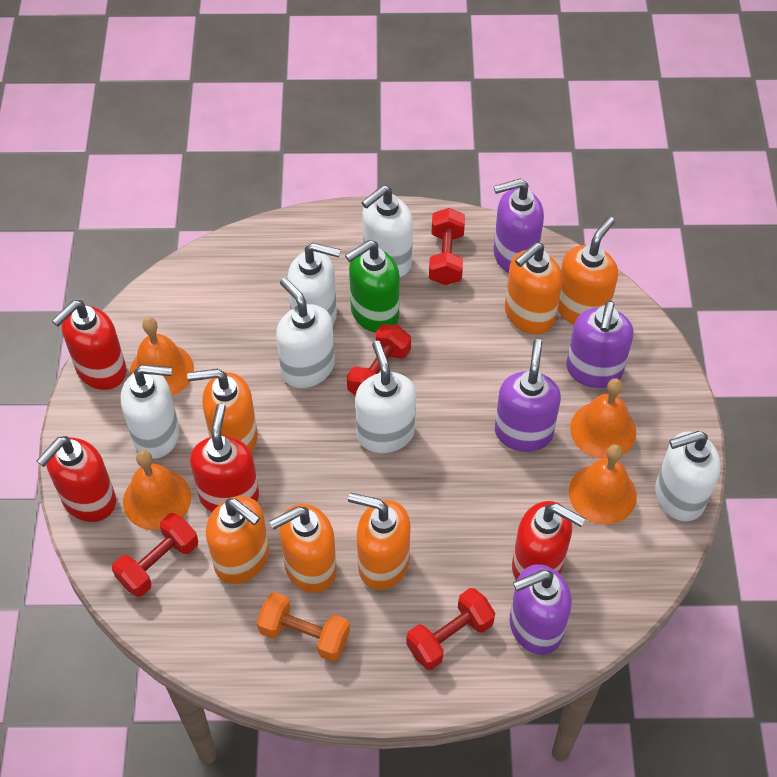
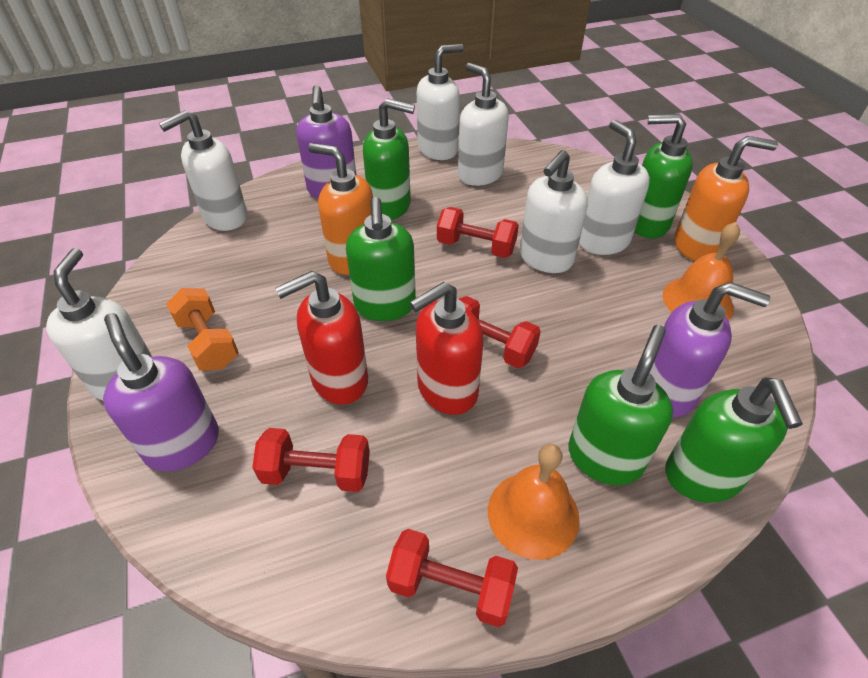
green soap dispenser: 1 -> 5
orange bell: 4 -> 2
orange soap dispenser: 6 -> 2
purple soap dispenser: 4 -> 3
red soap dispenser: 4 -> 2

